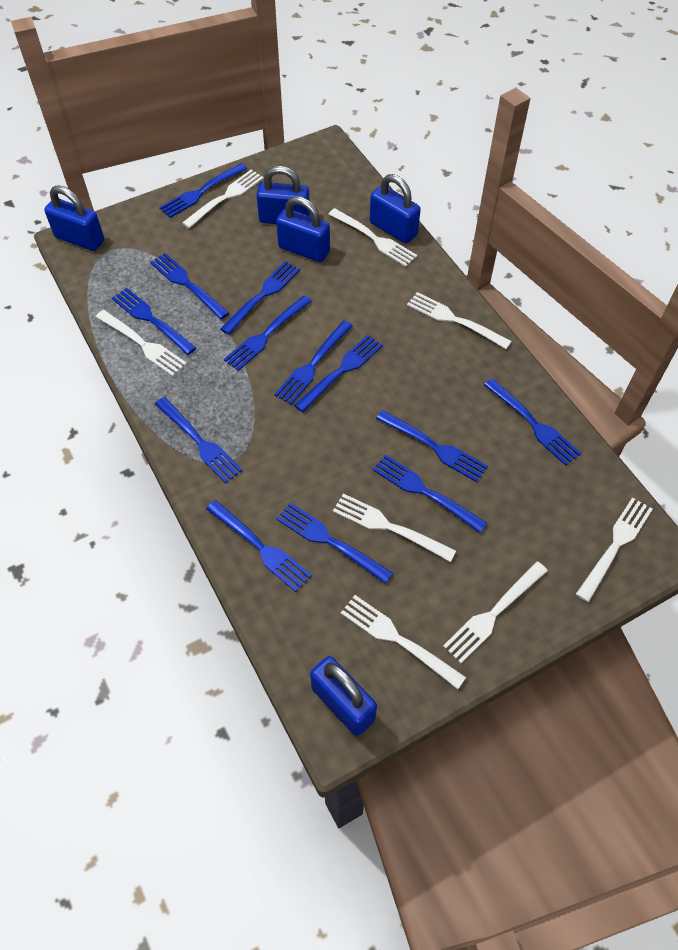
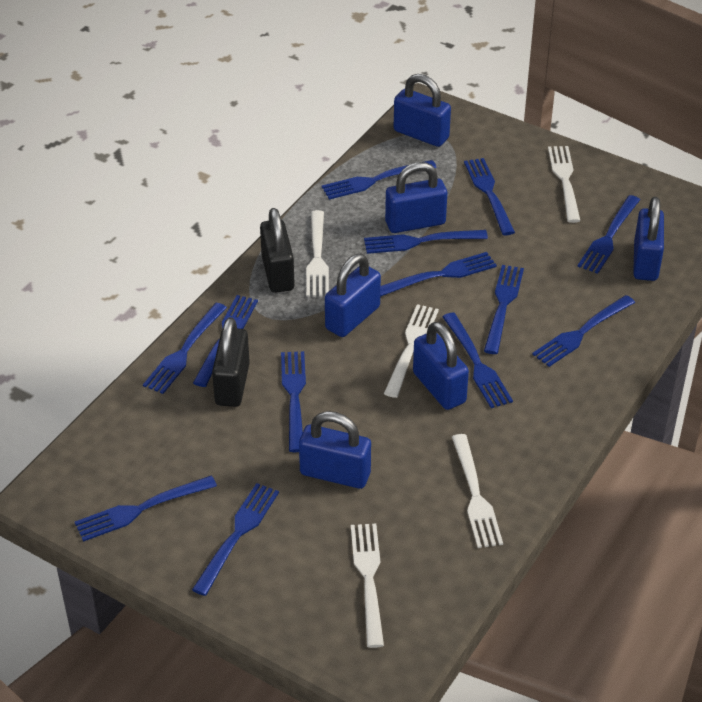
black padlock: 0 -> 2
blue padlock: 5 -> 6
white fork: 8 -> 5

